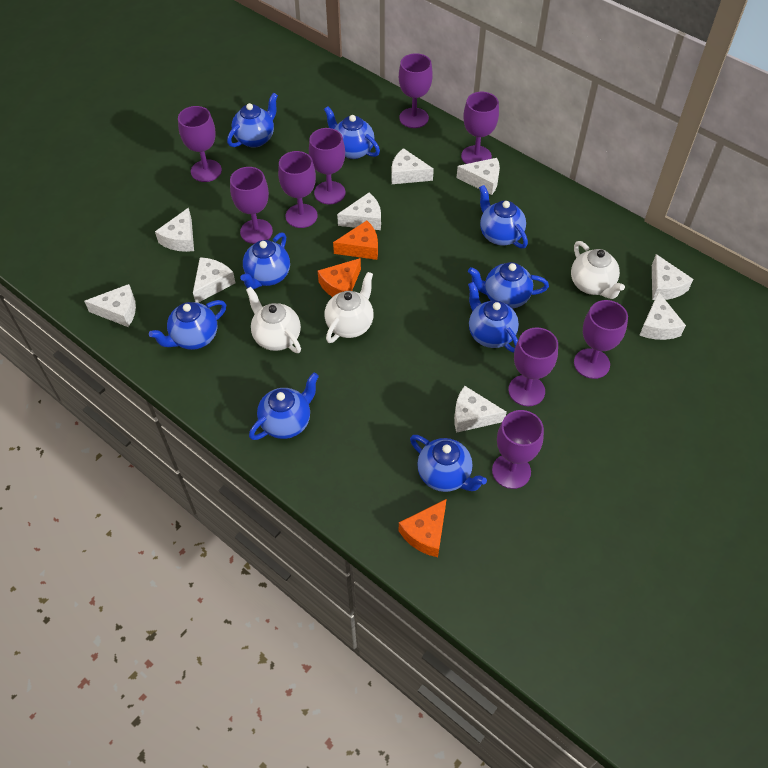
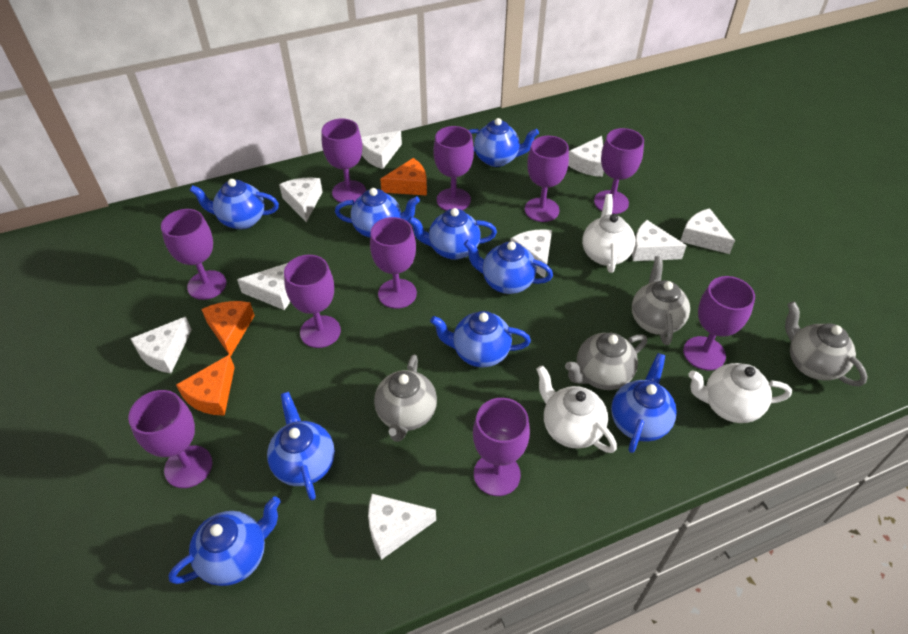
grey teapot: 0 -> 4
purple goblet: 9 -> 10

